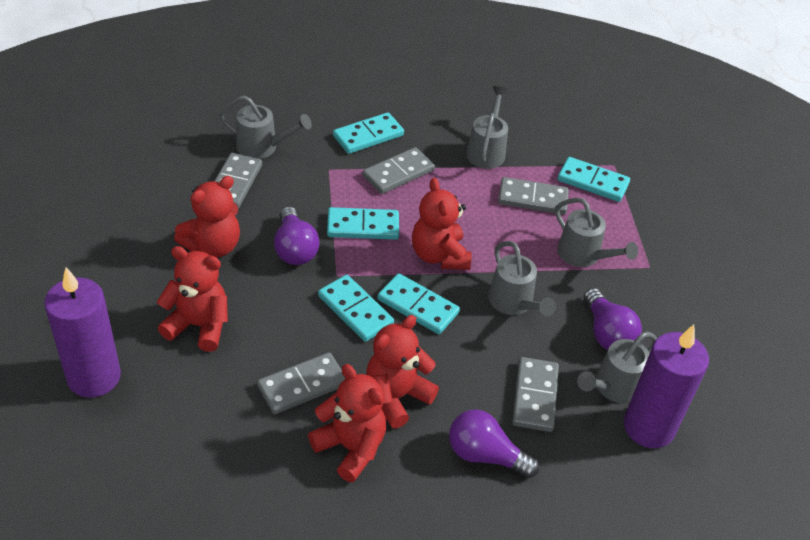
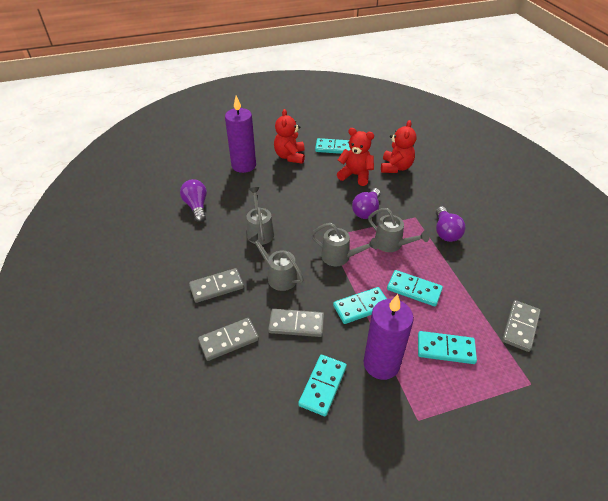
grey domino: 5 -> 4
grey watering can: 5 -> 4
red teddy bear: 5 -> 3

